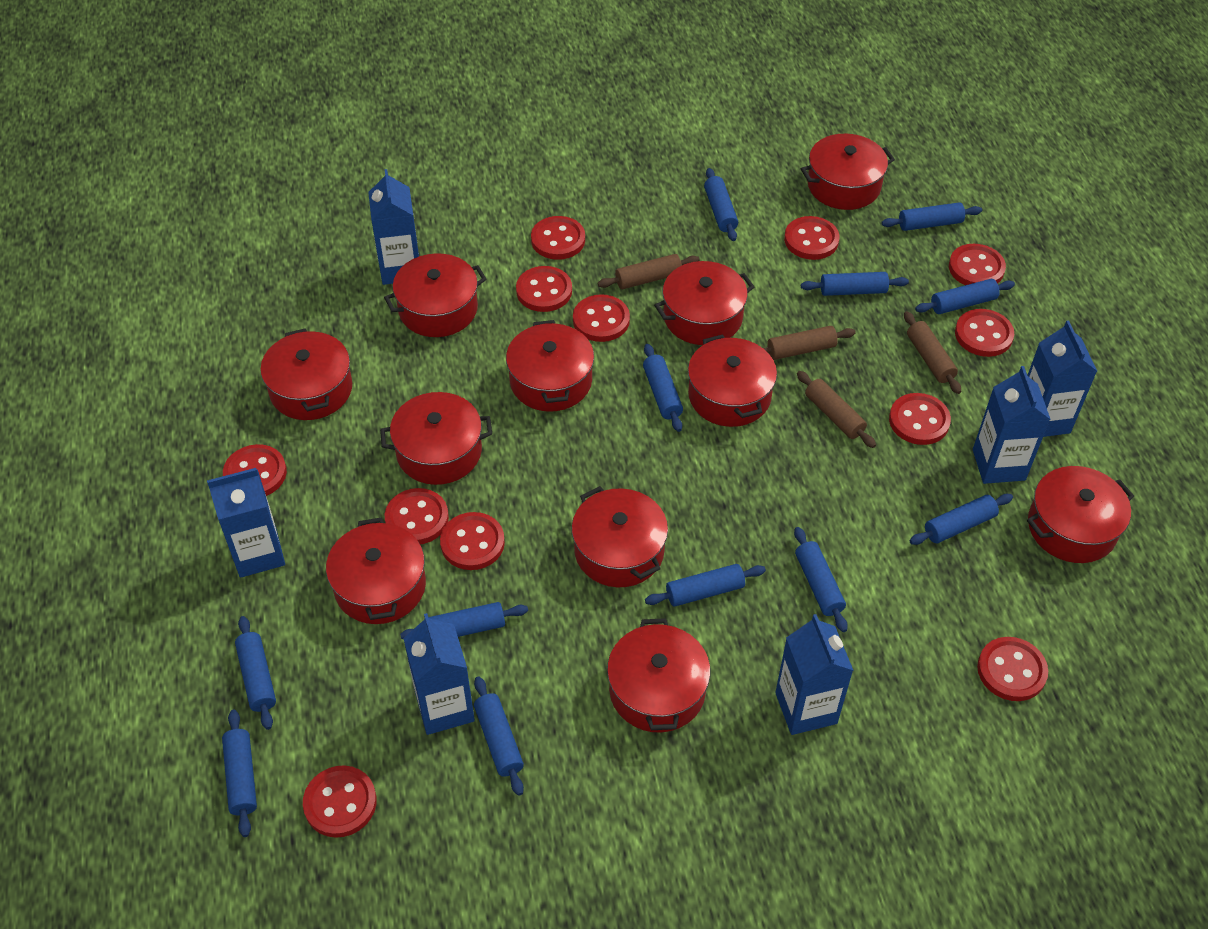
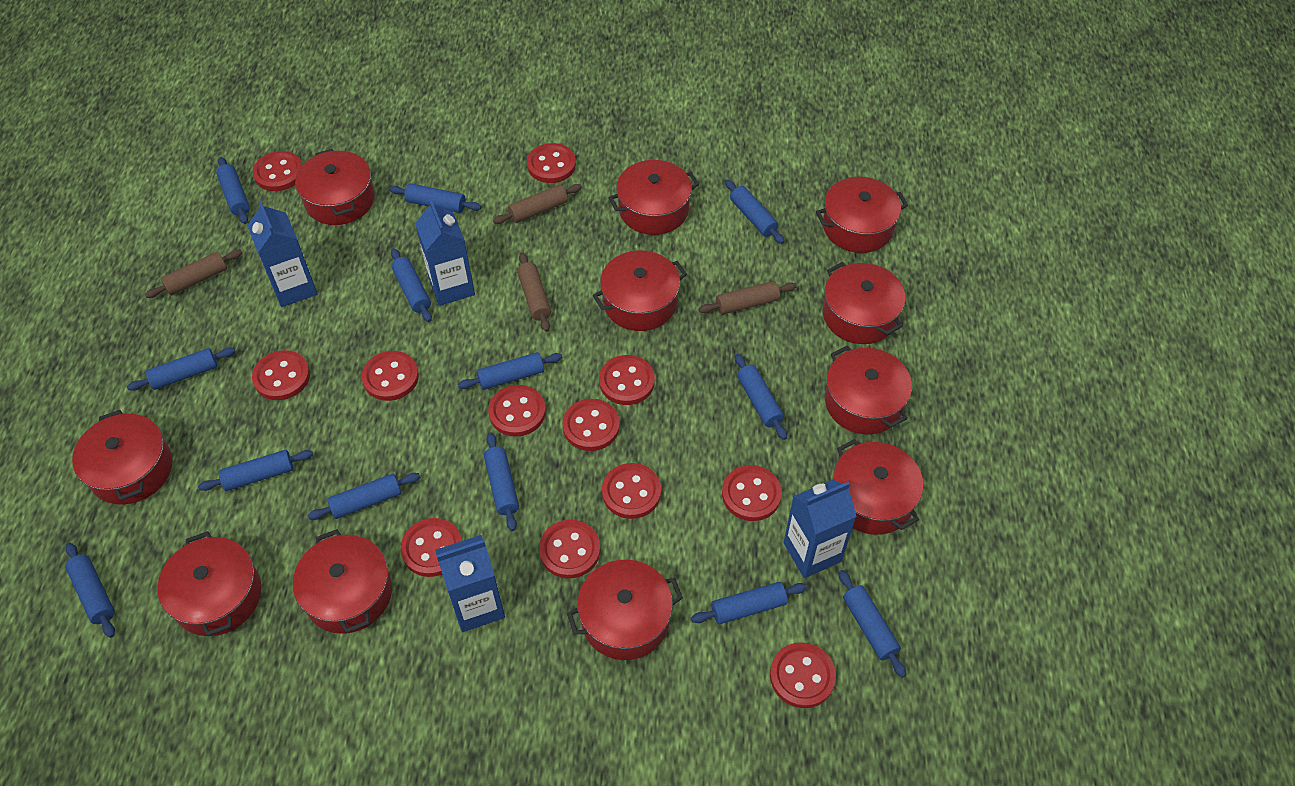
blue carton: 6 -> 4
blue rolling pin: 12 -> 13

